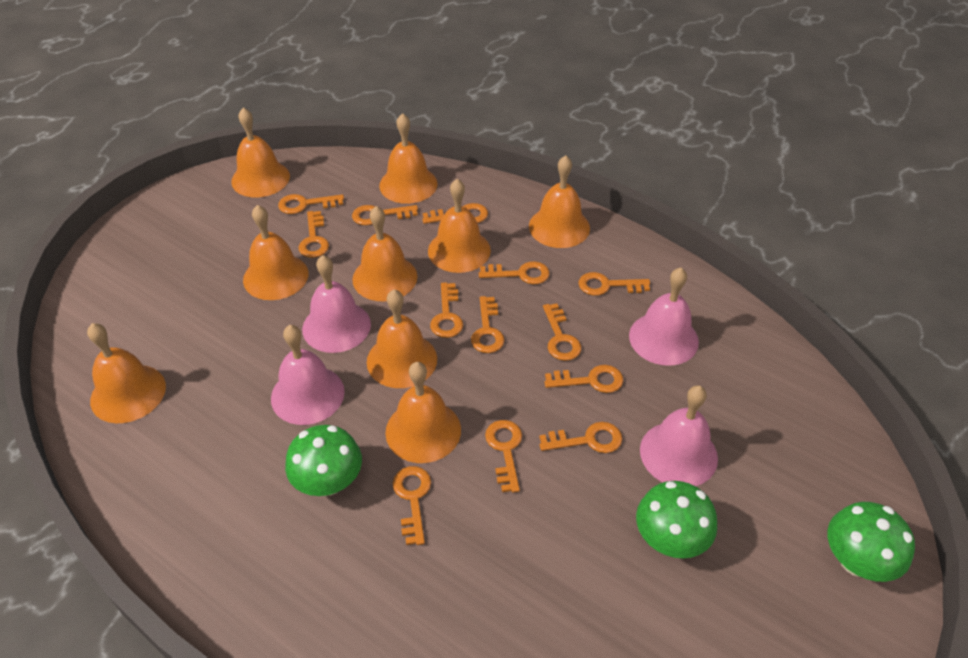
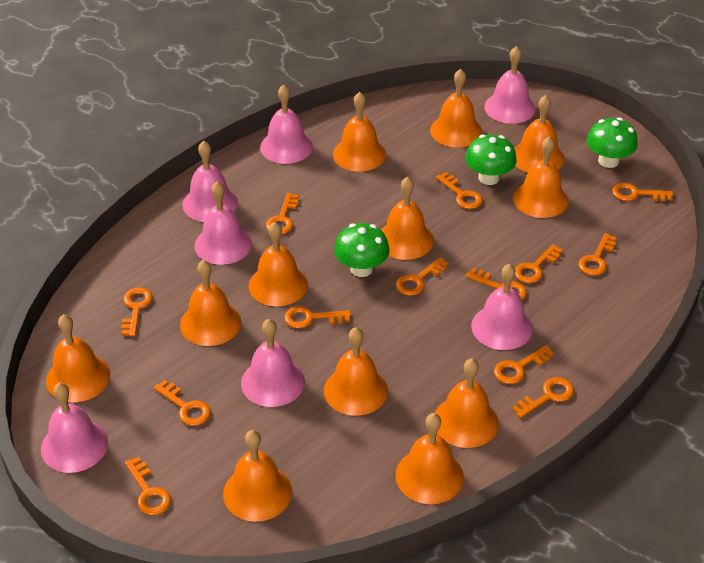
orange bell: 9 -> 12
pink bell: 4 -> 7

